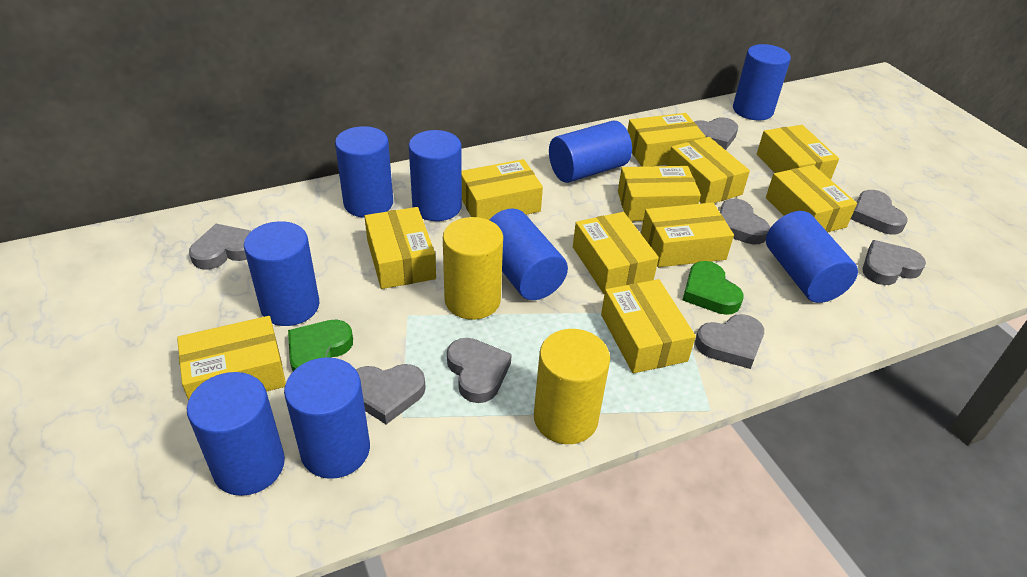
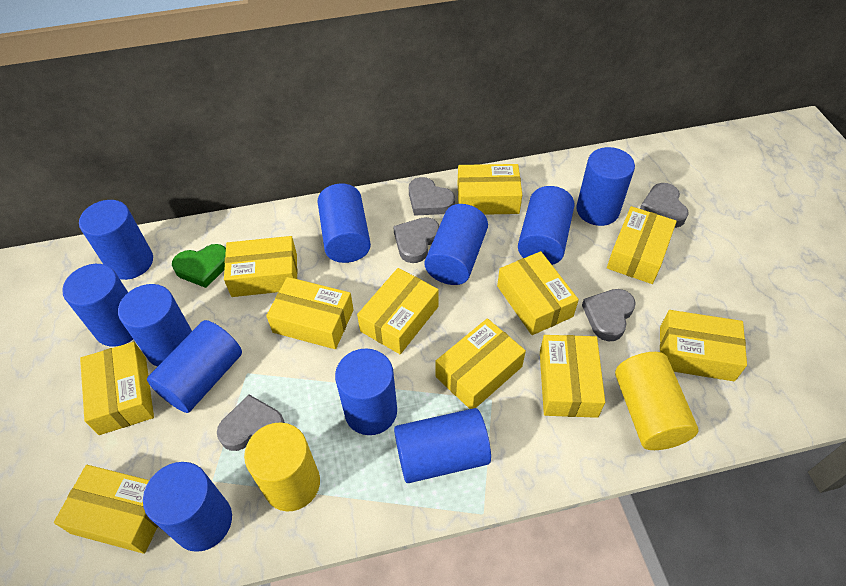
blue cylinder: 9 -> 11
green heart: 2 -> 1
grey heart: 8 -> 5

